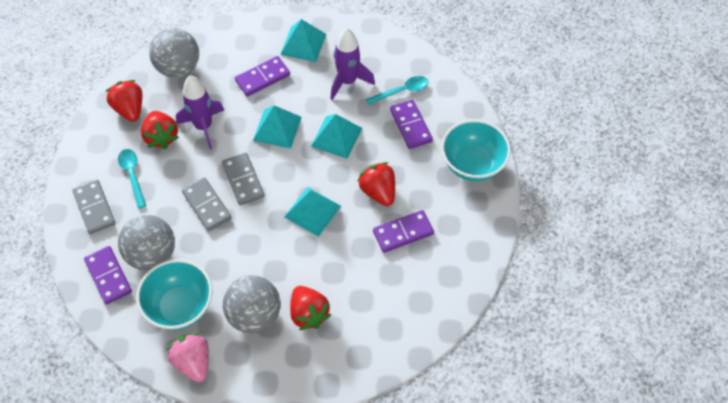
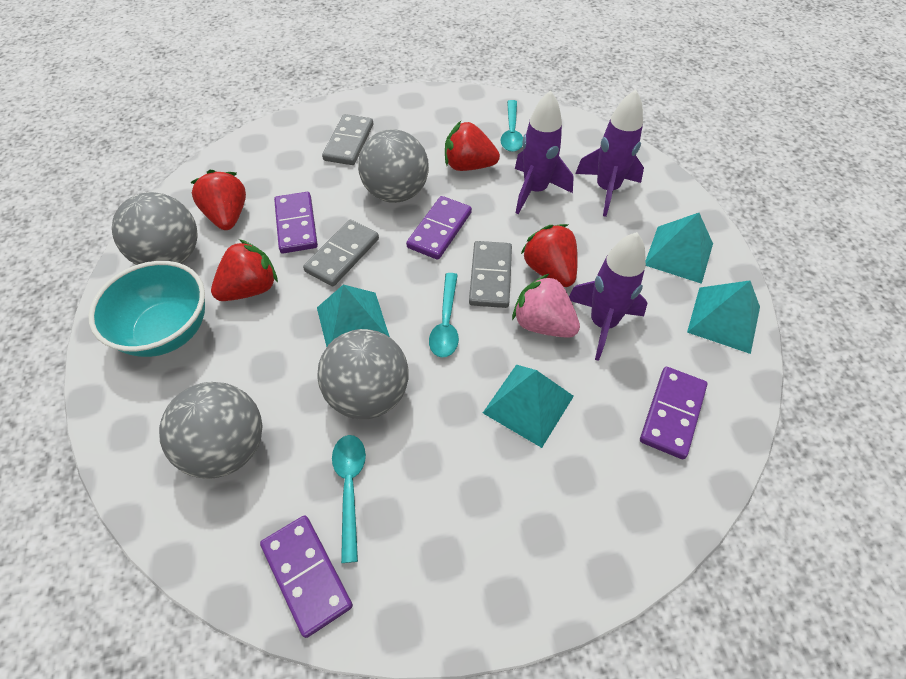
grey ball: 3 -> 4
purple rocket: 2 -> 3
turquoise bowl: 2 -> 1
turquoise spoon: 2 -> 3

